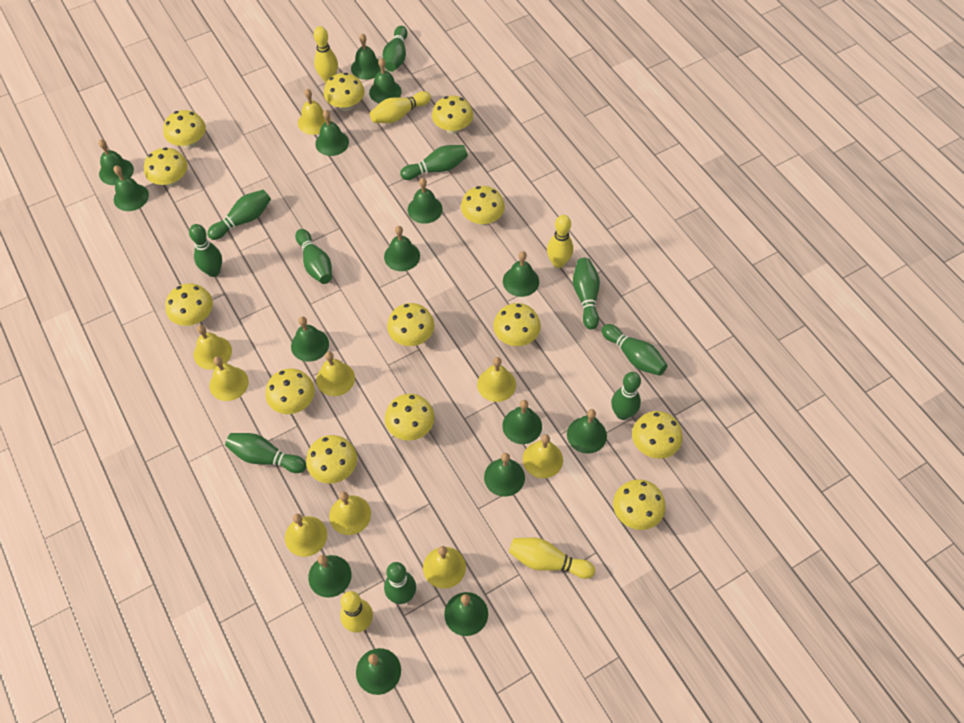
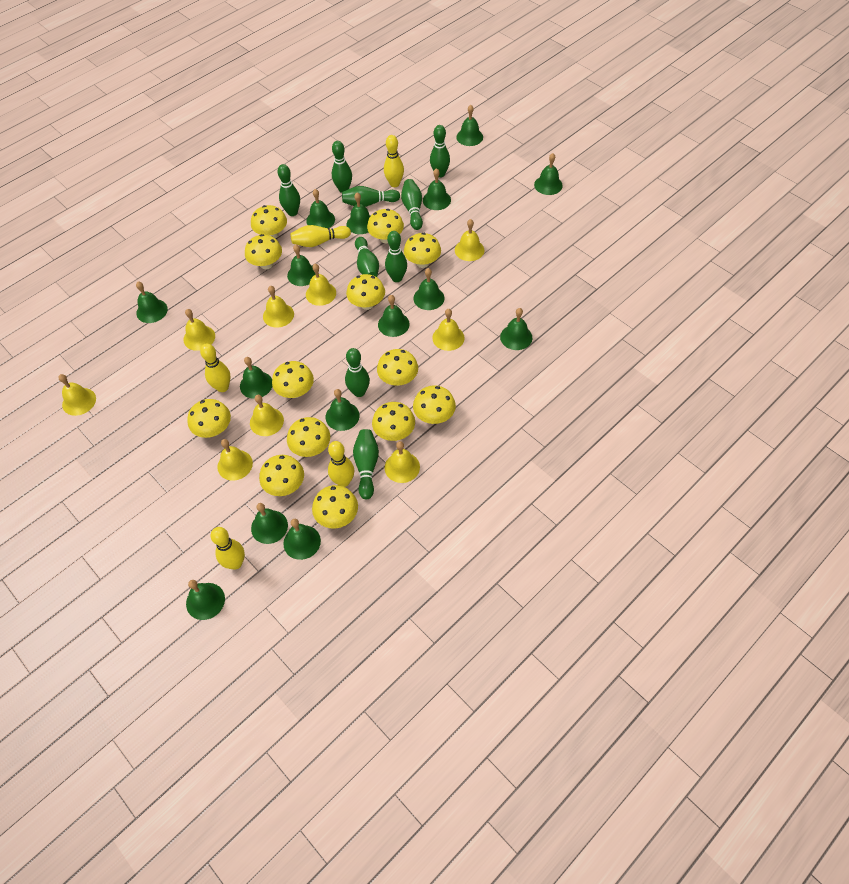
green bowling pin: 10 -> 9

